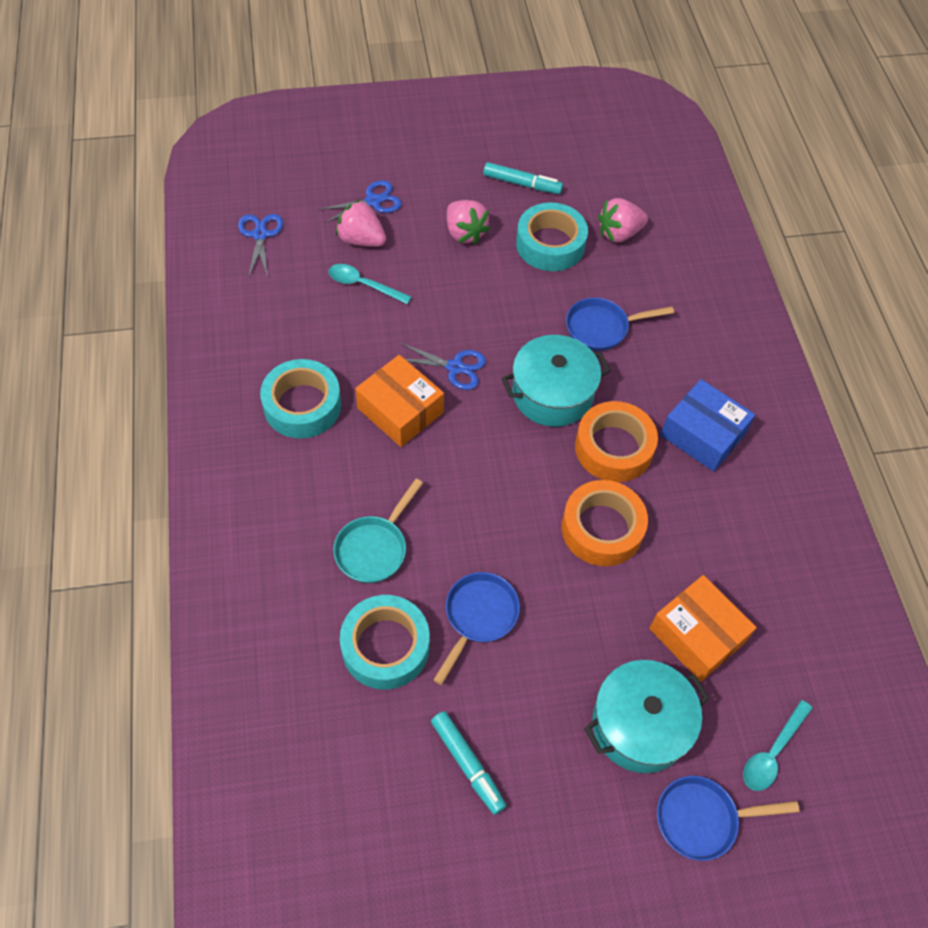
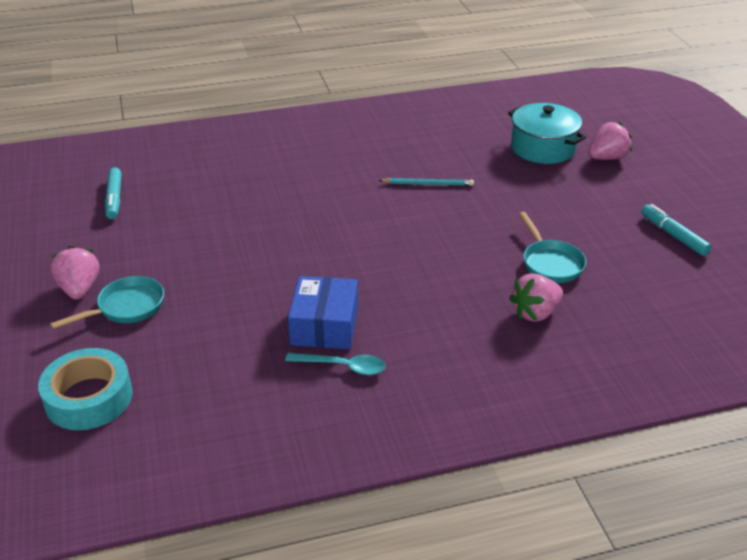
blue pan: 3 -> 0
blue scissors: 3 -> 0
orange box: 2 -> 0
orange tape: 2 -> 0
turquoise pan: 1 -> 2
turquoise pencil: 0 -> 1
turquoise pot: 2 -> 1
turquoise spoon: 2 -> 1
turquoise tape: 3 -> 1

